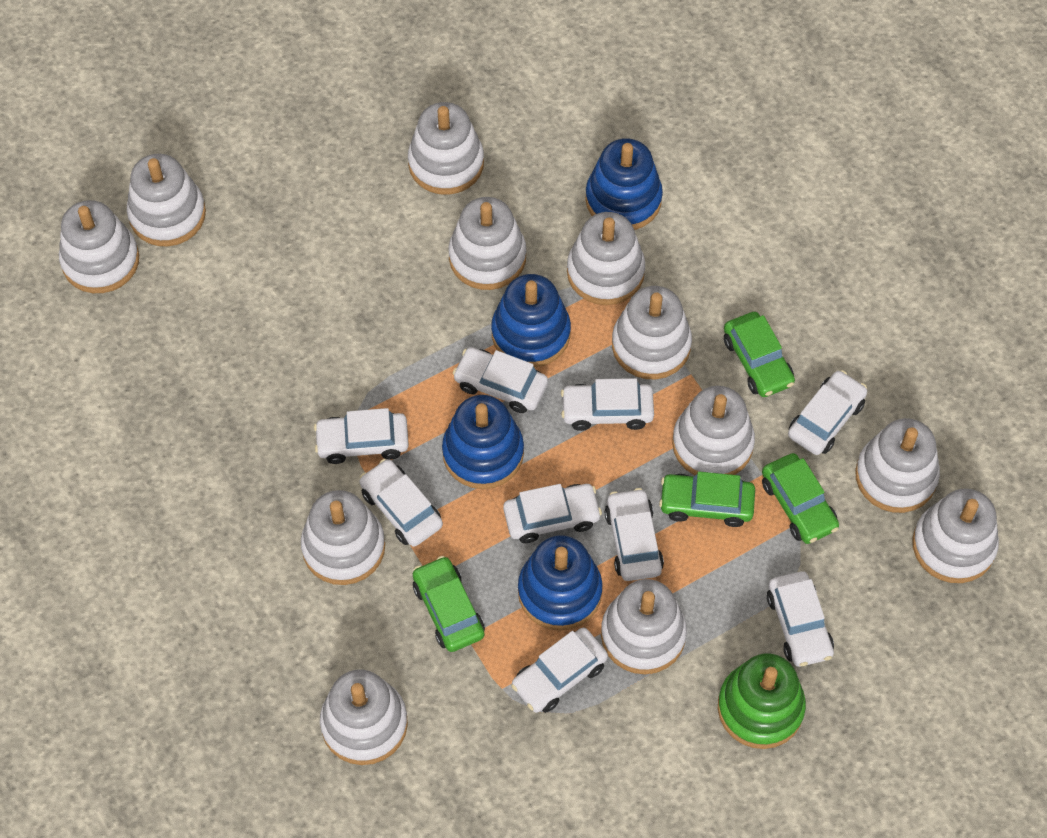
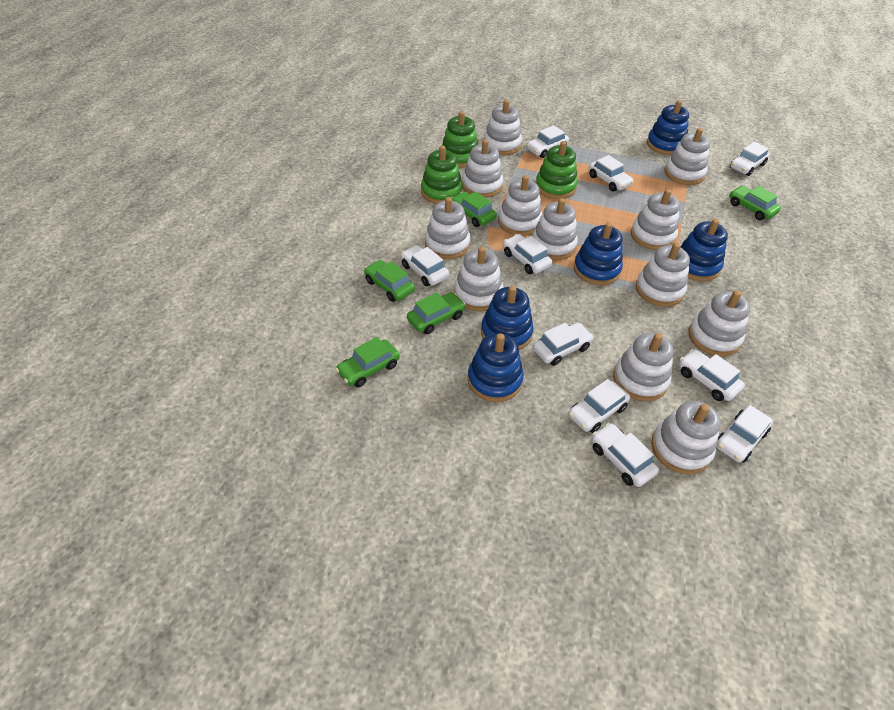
blue stacking toy: 4 -> 5
green car: 4 -> 5
green stacking toy: 1 -> 3
white car: 9 -> 10

